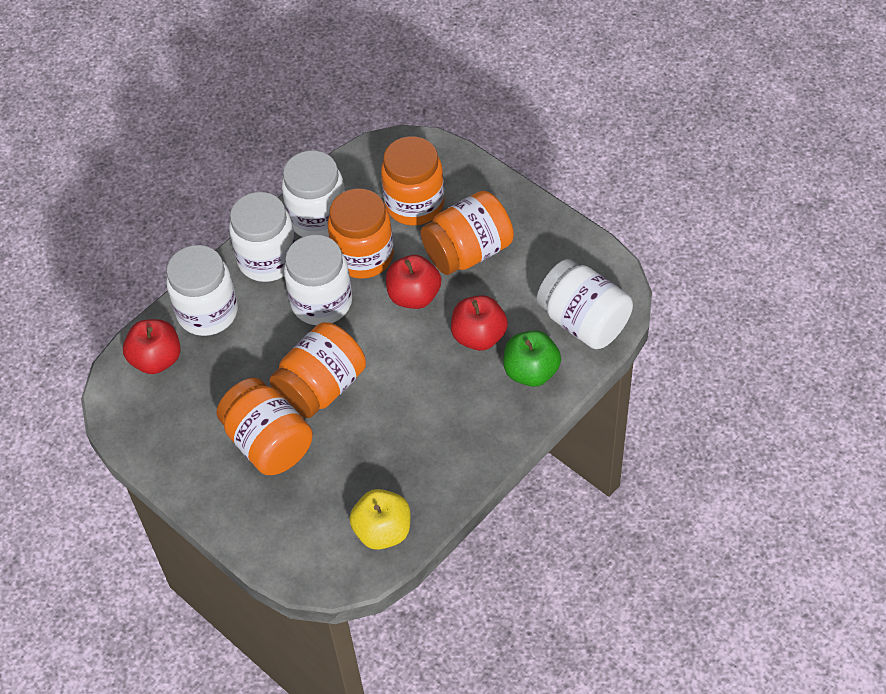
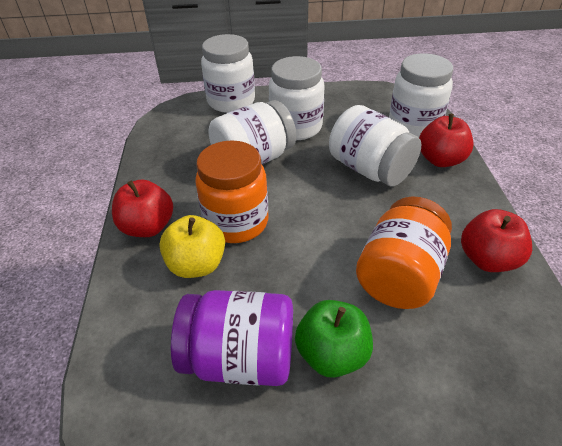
orange jar: 5 -> 2
purple jar: 0 -> 1

